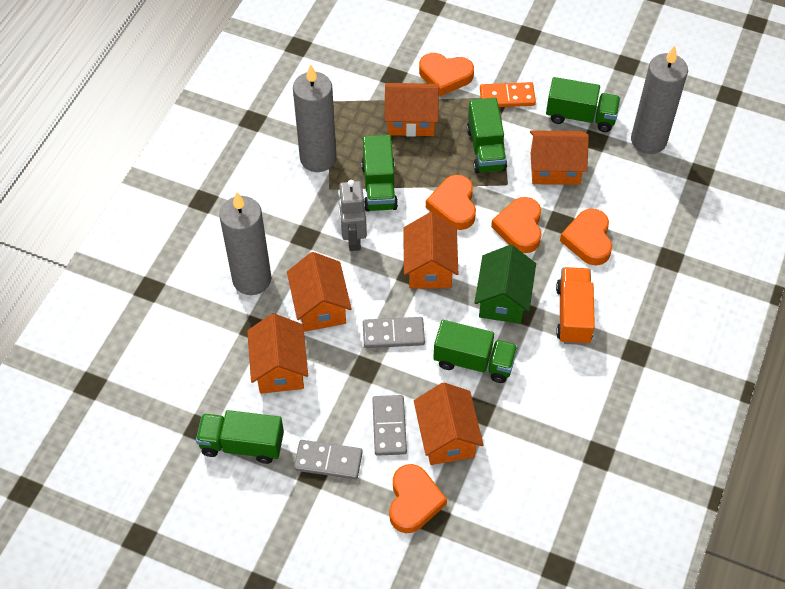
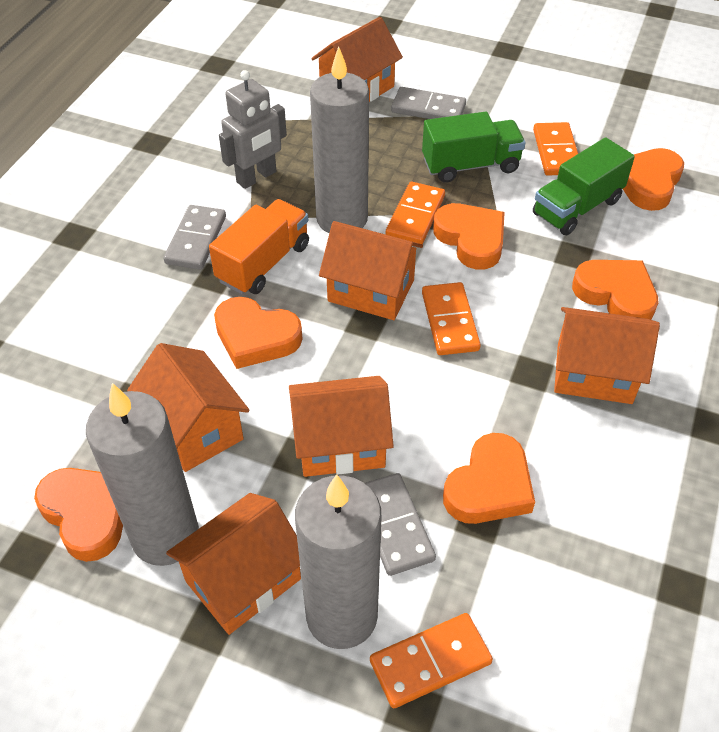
green house: 1 -> 0
green truck: 5 -> 2
orange domino: 1 -> 4
orange heart: 5 -> 6

